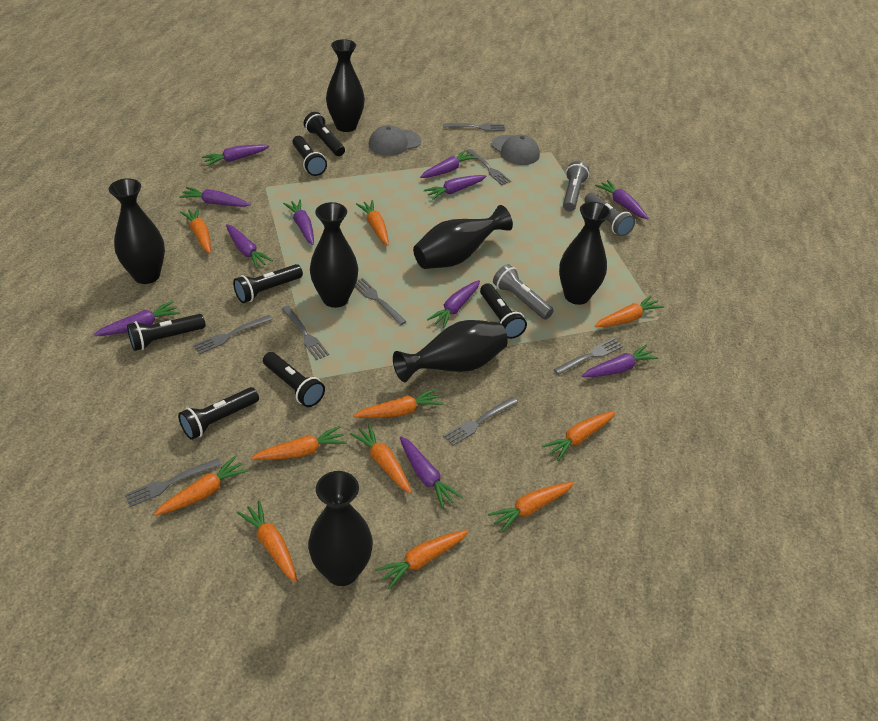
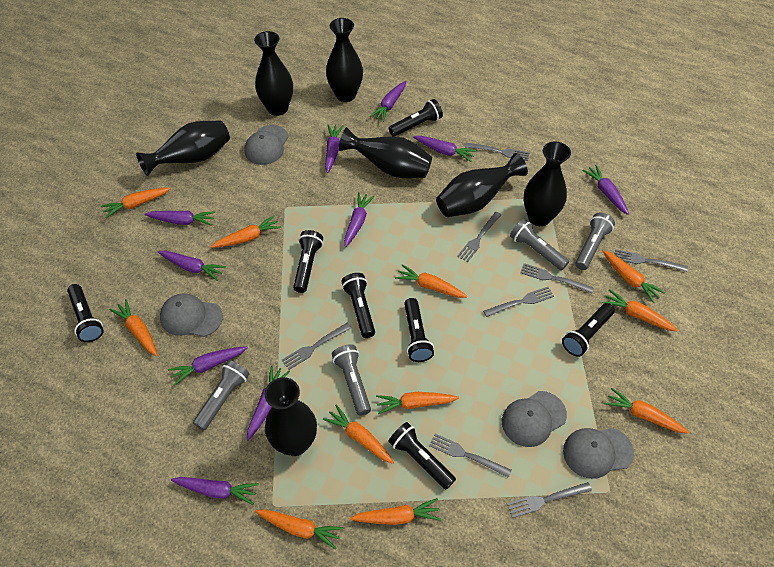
grey cap: 2 -> 4
grey flashlight: 3 -> 4
purple carrot: 11 -> 10

